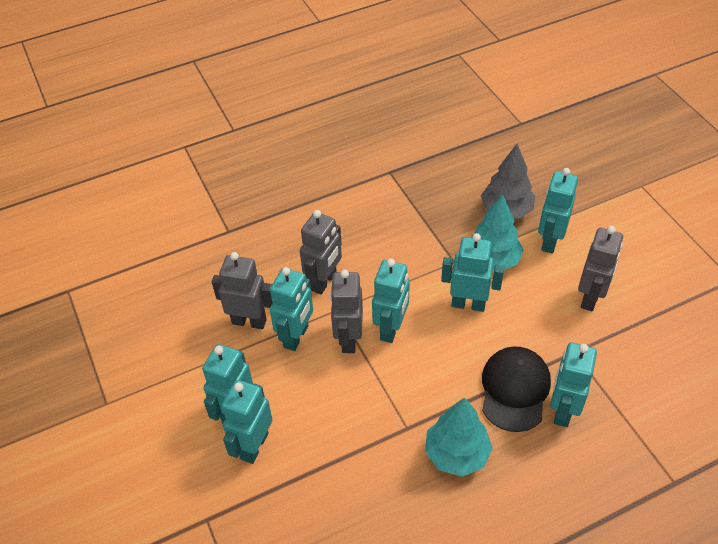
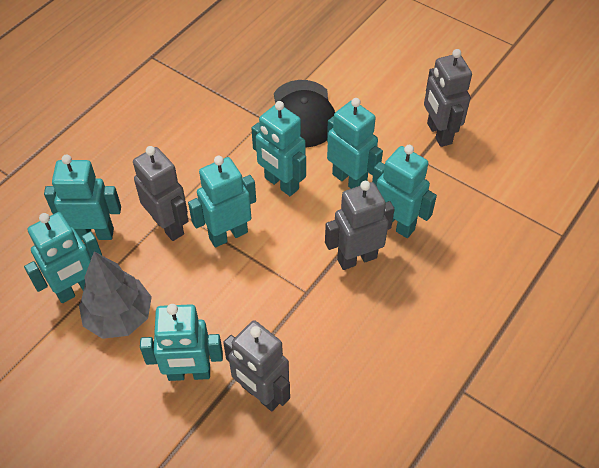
turquoise tree: 2 -> 0

